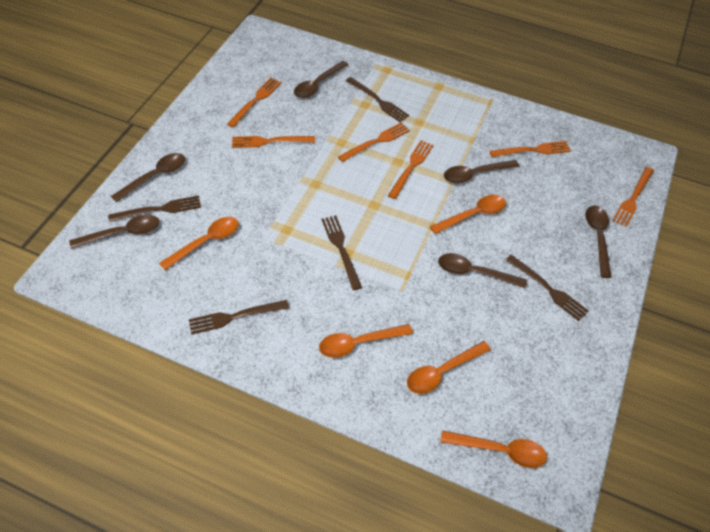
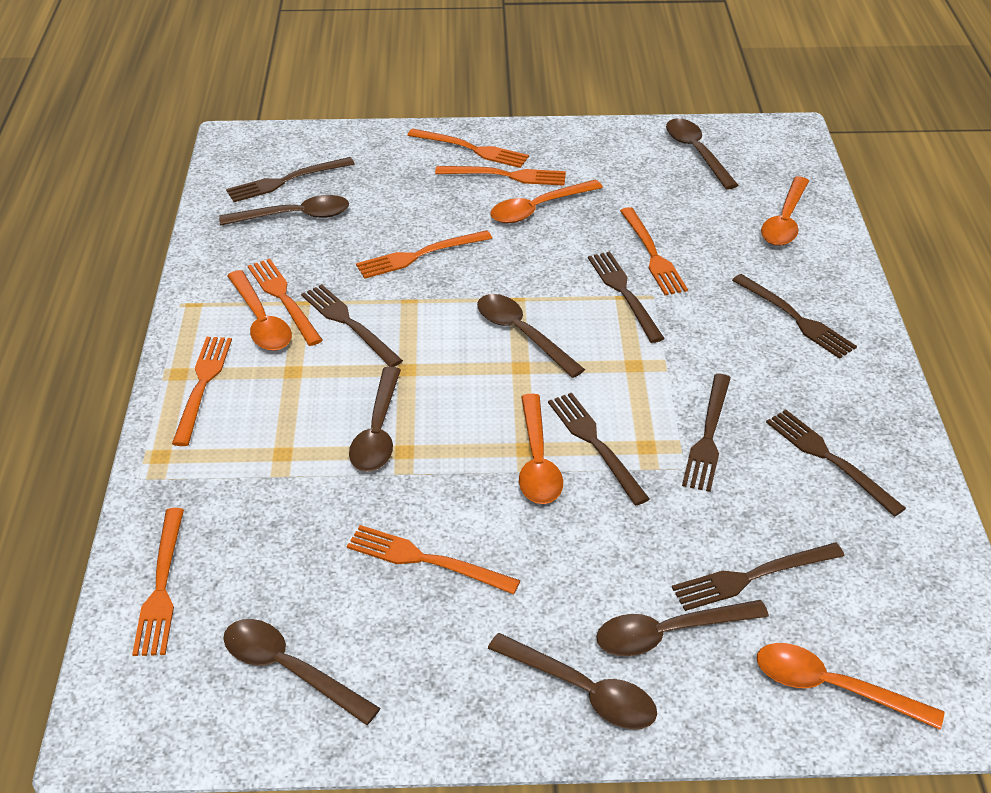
brown fork: 5 -> 8
brown spoon: 6 -> 7
orange fork: 6 -> 8

